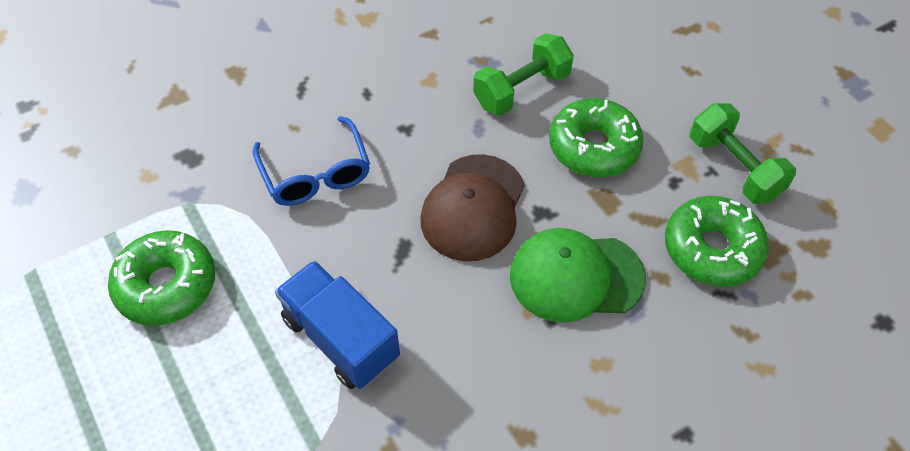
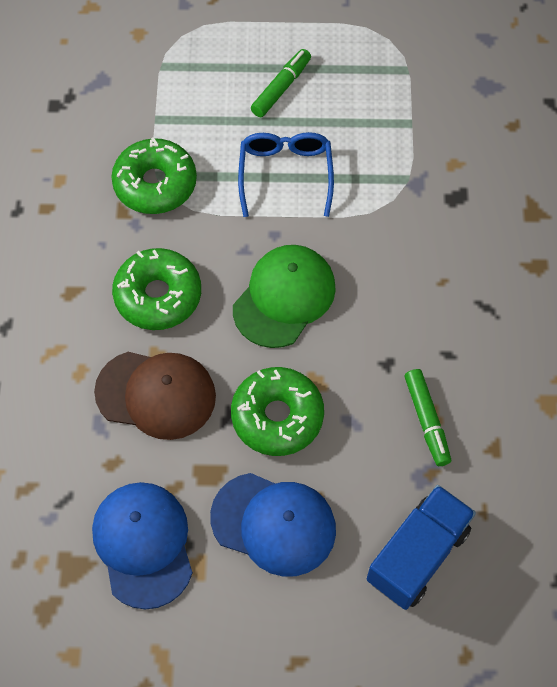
blue cap: 0 -> 2
green dumbbell: 2 -> 0
green marker: 0 -> 2

